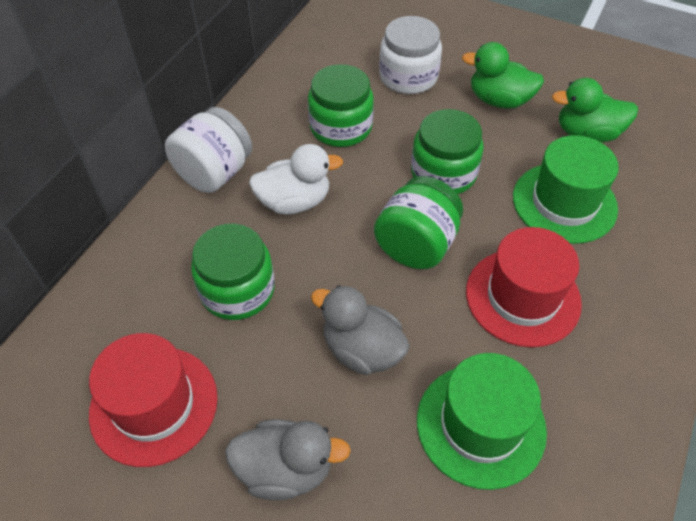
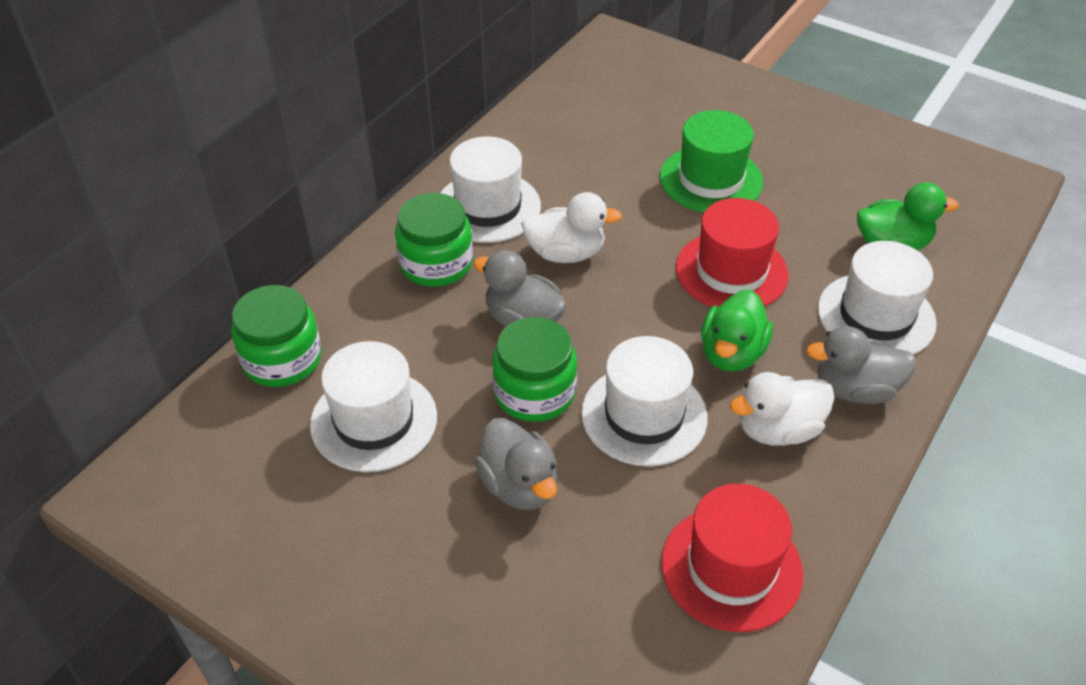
green hat: 2 -> 1
green jar: 4 -> 3
grey duck: 2 -> 3
white duck: 1 -> 2
white hat: 0 -> 4
white jar: 2 -> 0

